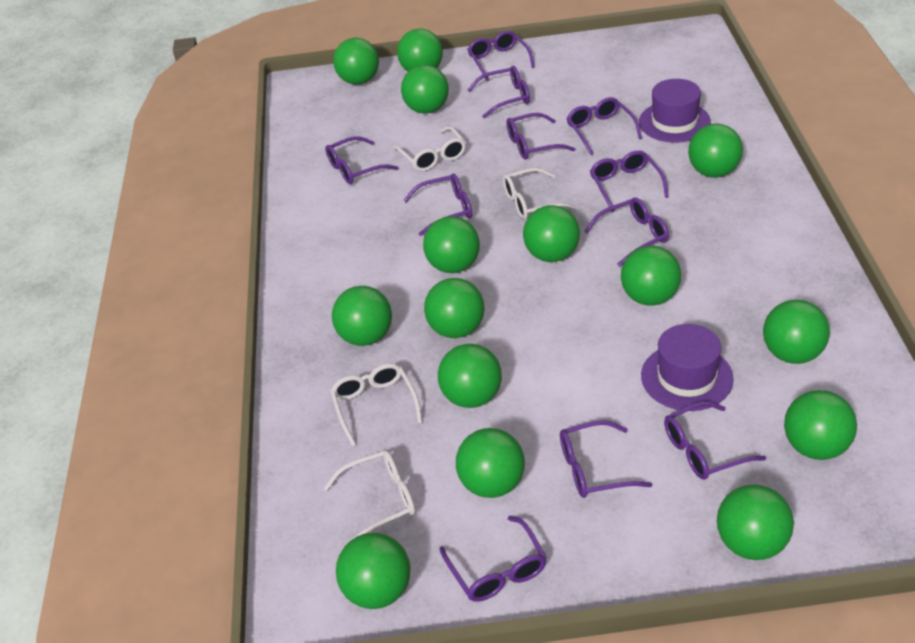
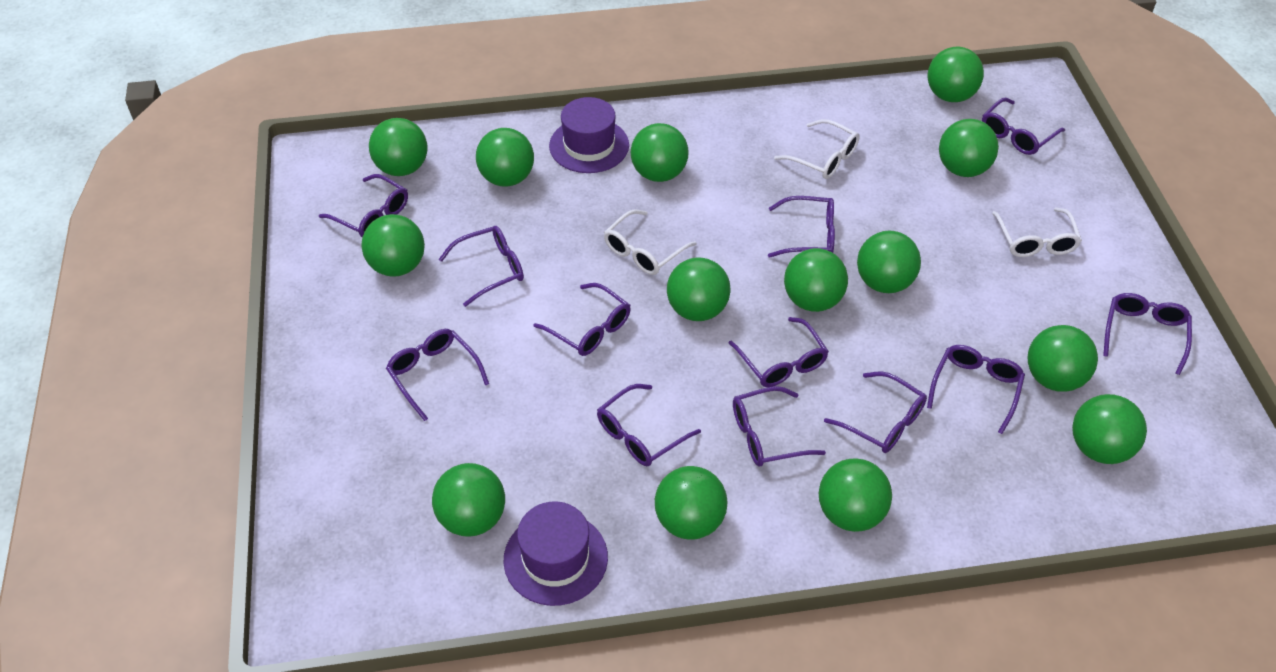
green ball: 15 -> 14
purple glasses: 11 -> 12
white glasses: 4 -> 3

